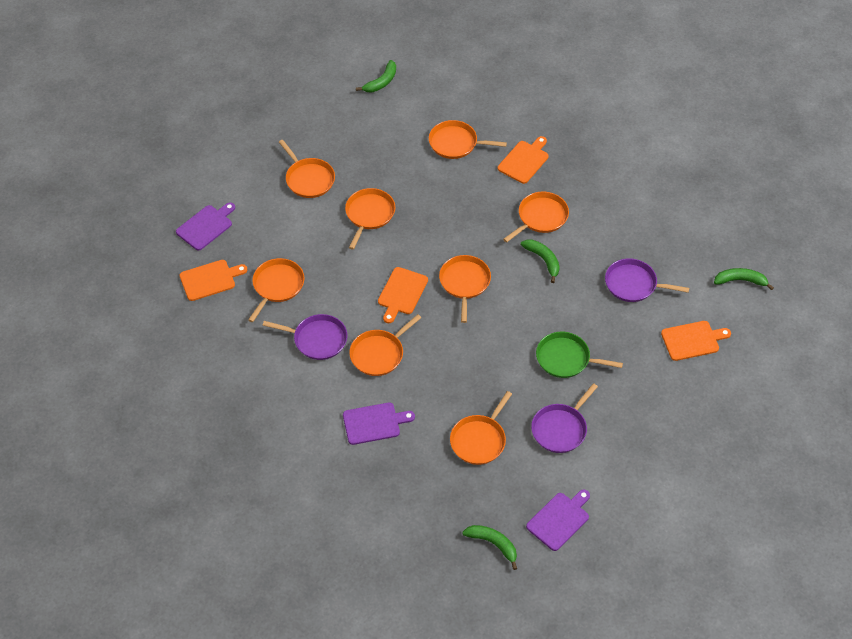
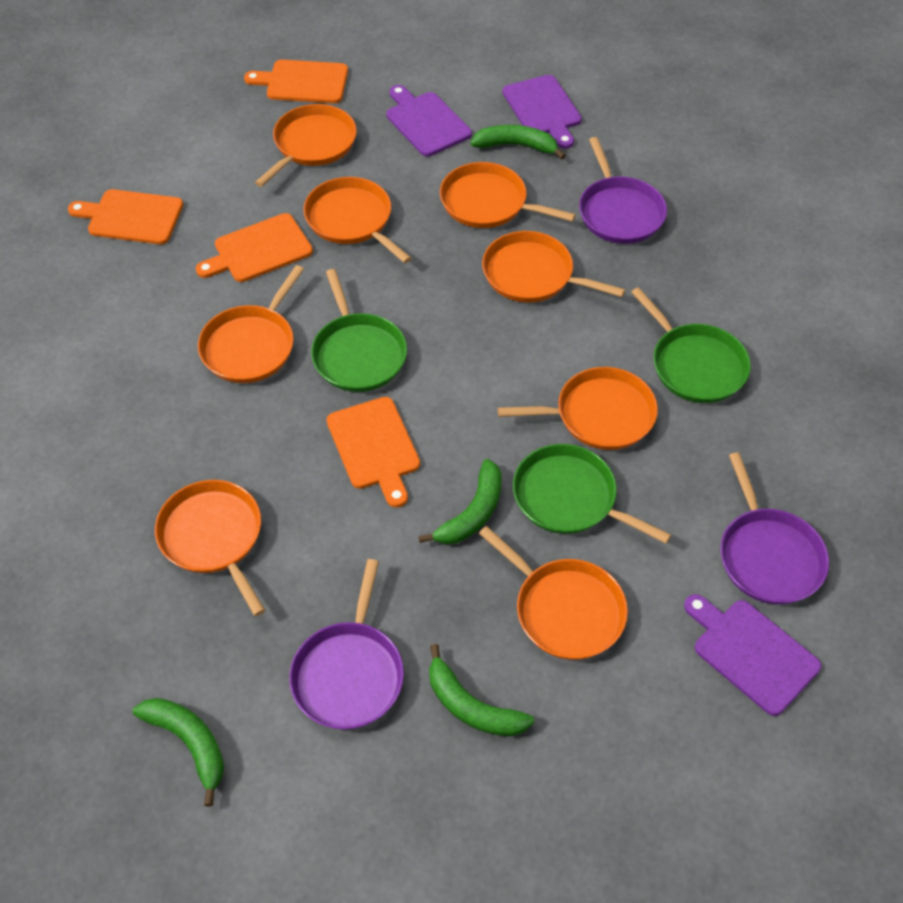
green pan: 1 -> 3

